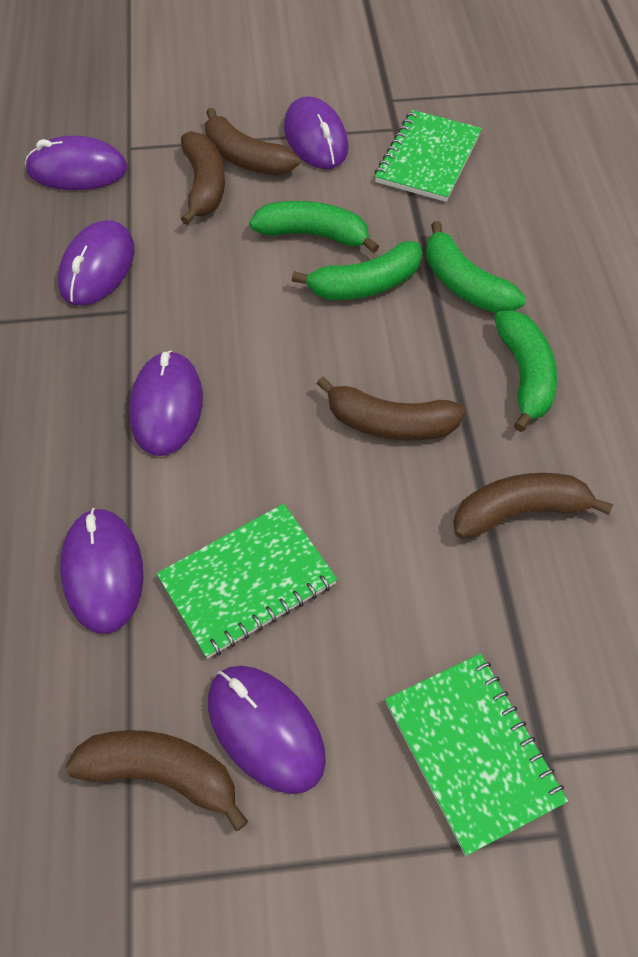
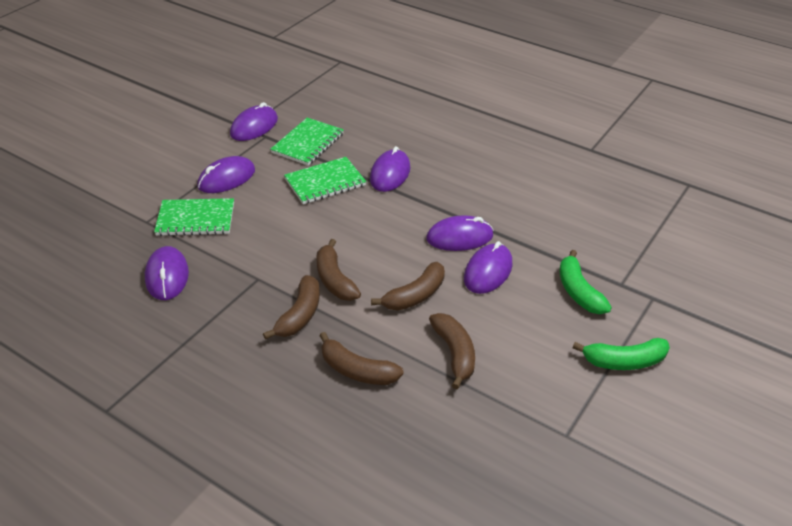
green banana: 4 -> 2

